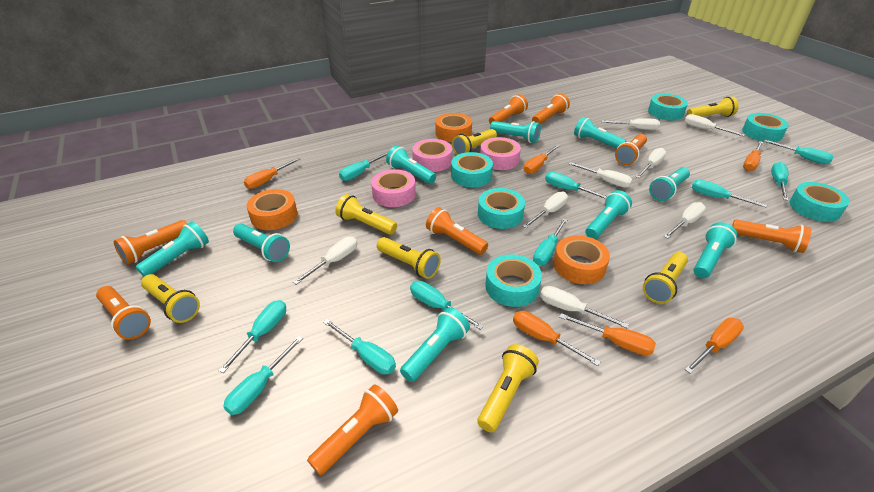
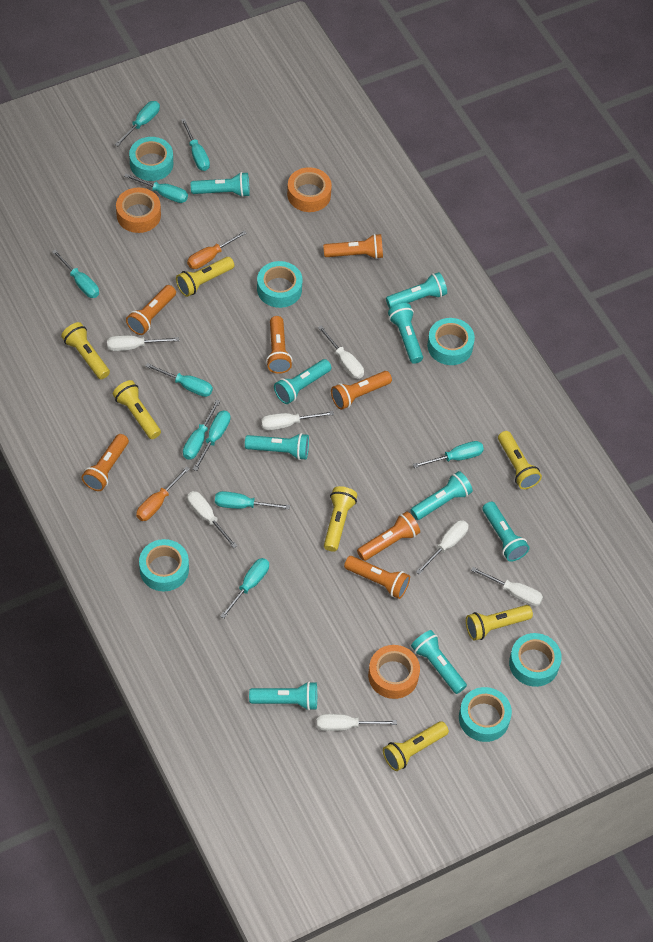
orange flashlight: 8 -> 7
orange screwdriver: 6 -> 2
pink tape: 3 -> 0
white screwdriver: 8 -> 7

